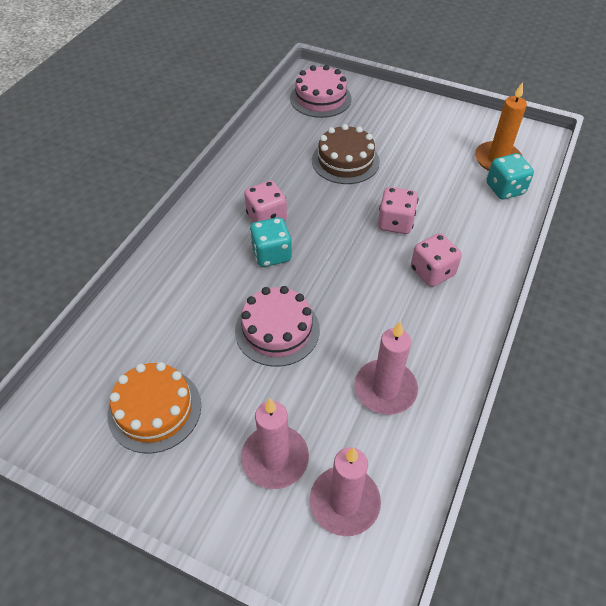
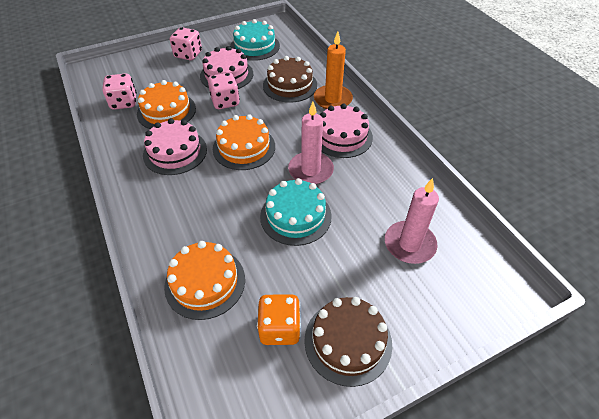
brown cake: 1 -> 2
orange cake: 1 -> 3
orange dice: 0 -> 1
pink cake: 2 -> 3
pink candle: 3 -> 2
turquoise cake: 0 -> 2
turquoise dice: 2 -> 0

